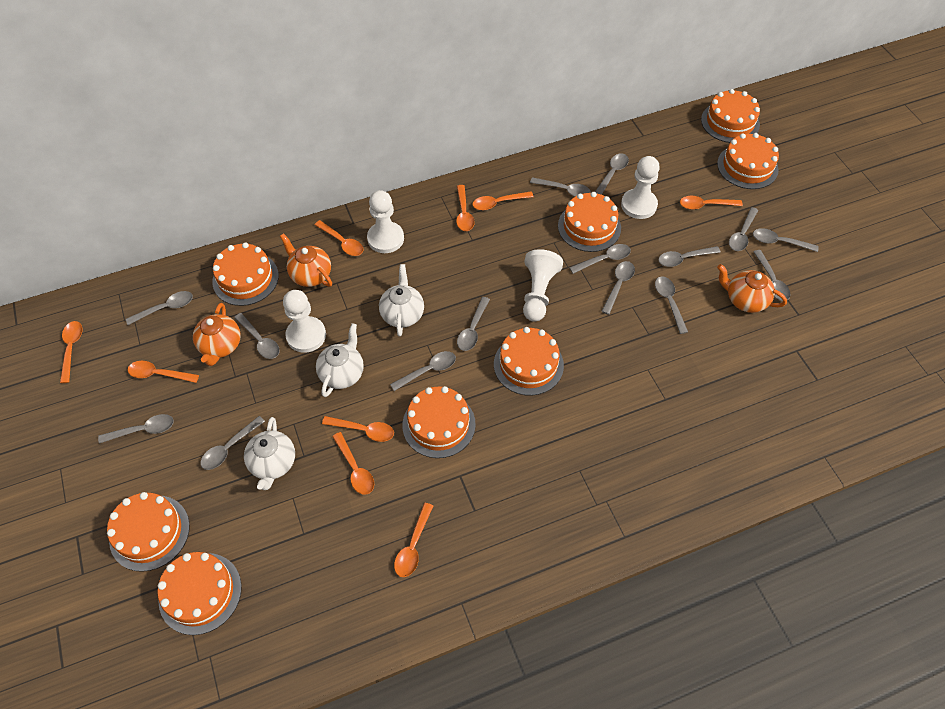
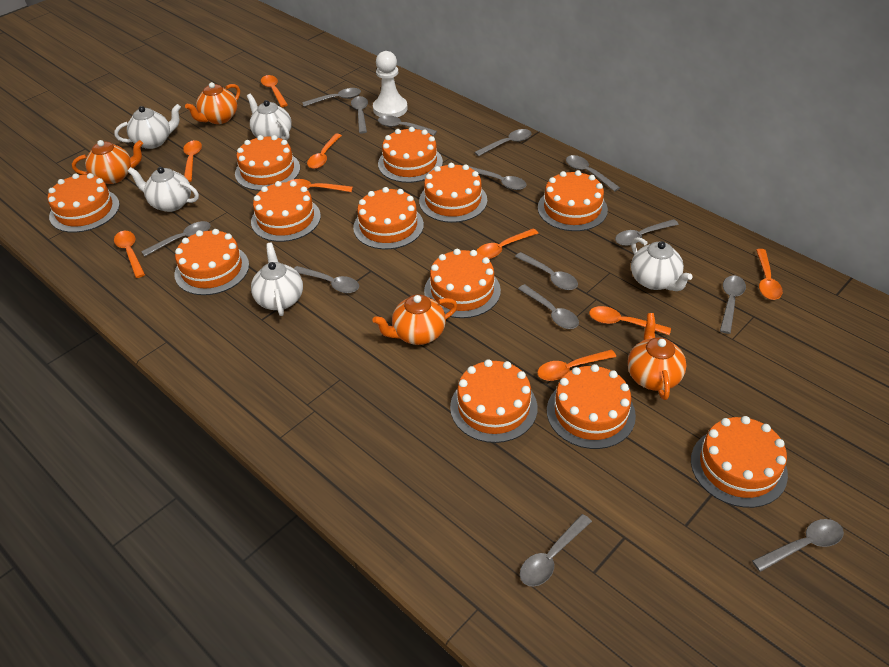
grey spoon: 15 -> 14
orange cake: 8 -> 12
orange teapot: 3 -> 4
white pawn: 4 -> 1
white teapot: 3 -> 5

